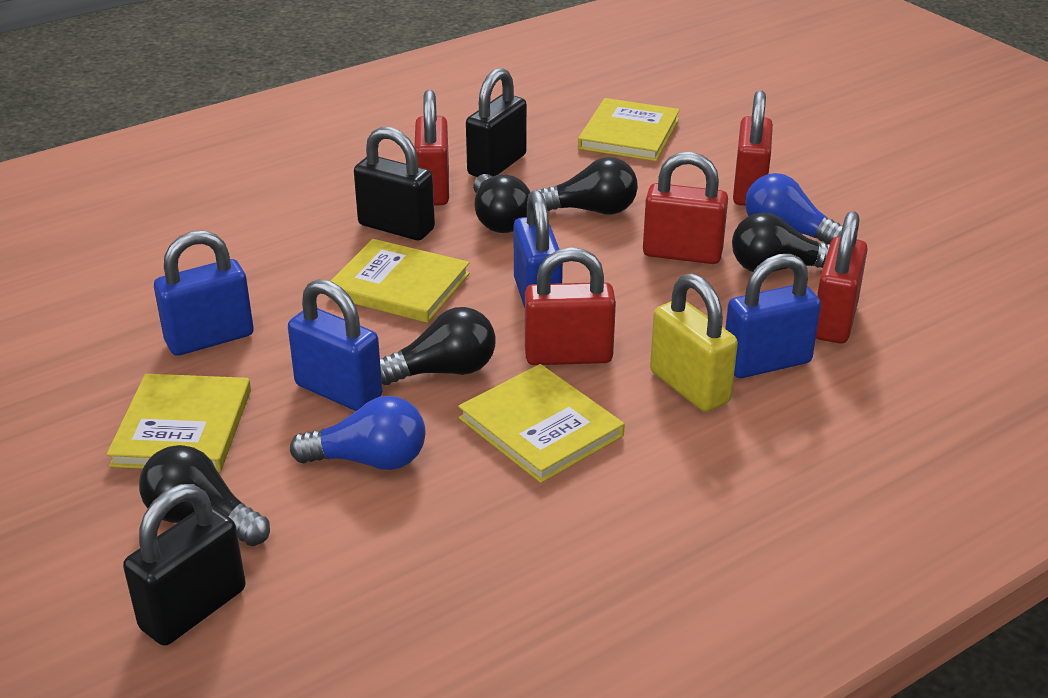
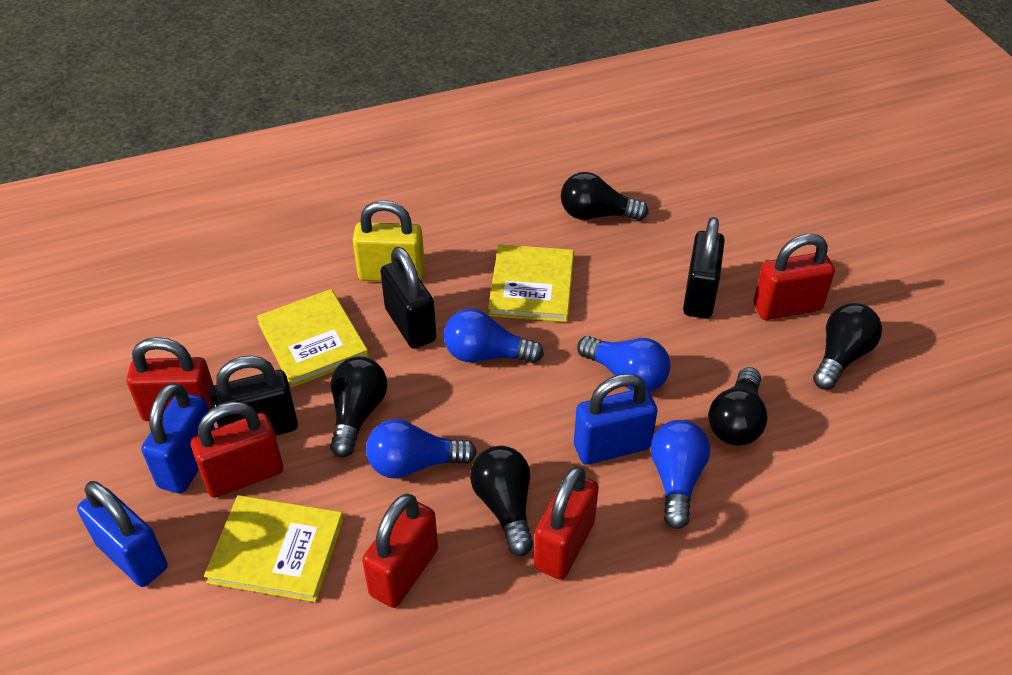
blue light bulb: 2 -> 4
blue padlock: 4 -> 3
yellow book: 4 -> 3

